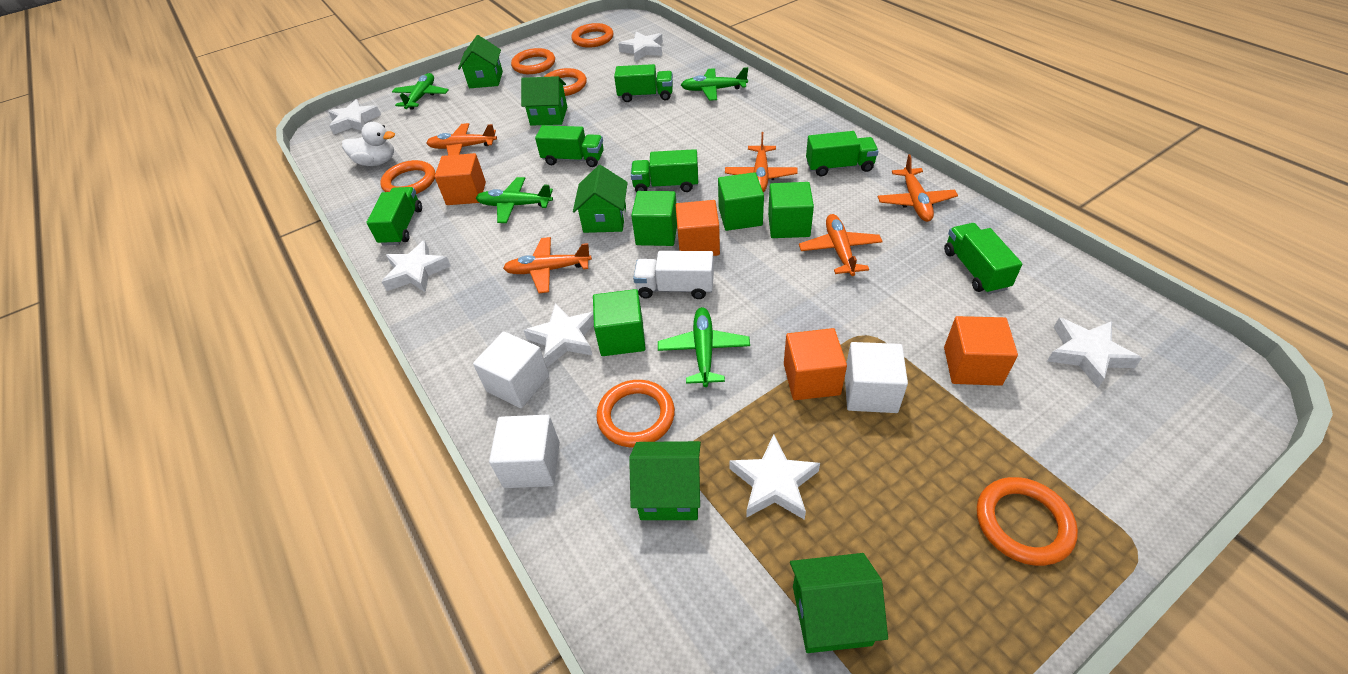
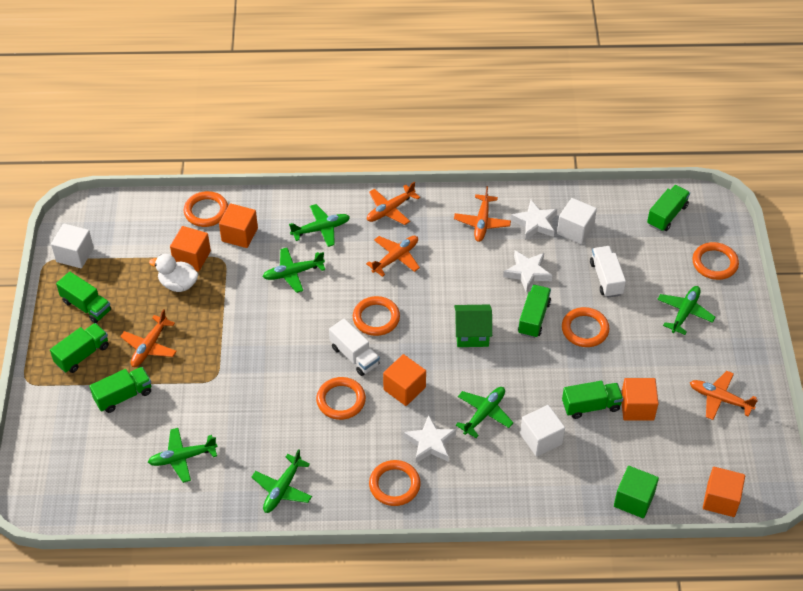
green cube: 4 -> 1
green house: 5 -> 1
green plane: 4 -> 6
orange cube: 4 -> 5
white star: 6 -> 3
white truck: 1 -> 2

